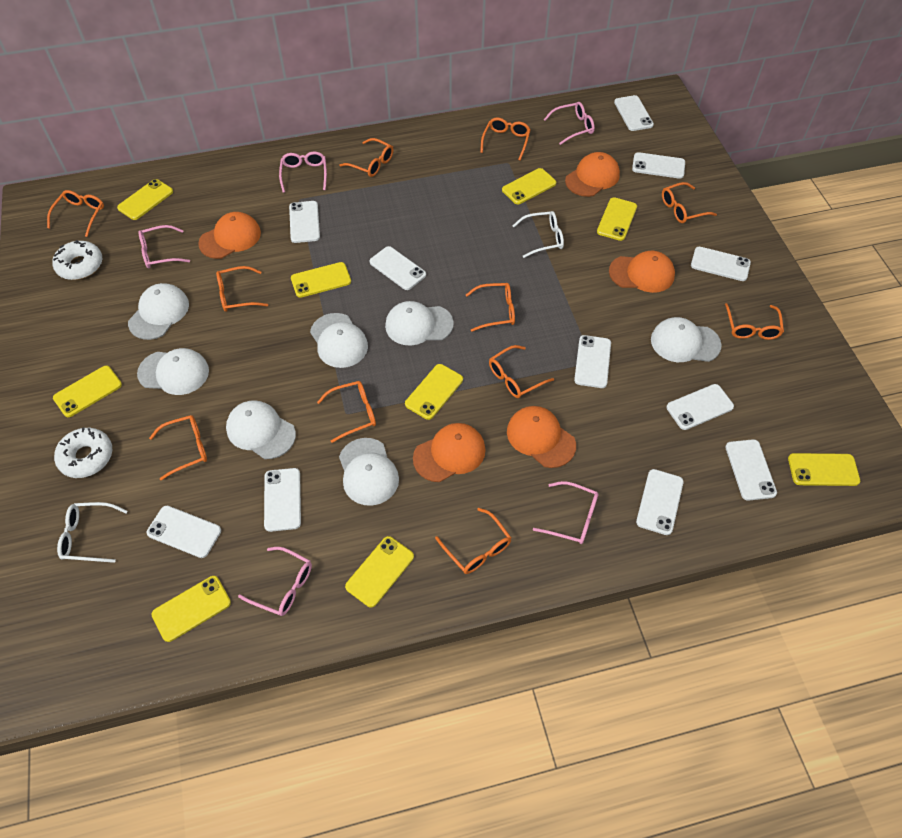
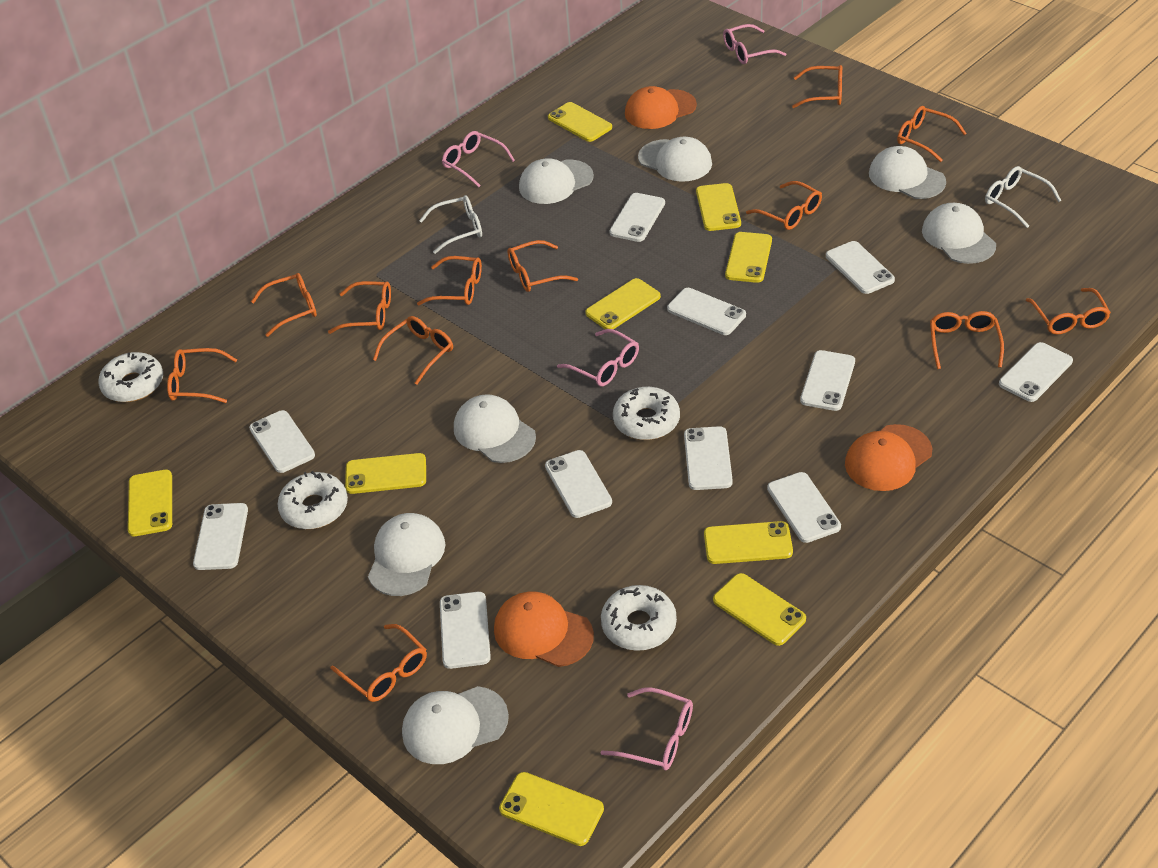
orange cap: 5 -> 3
orange glasses: 11 -> 12
pink glasses: 5 -> 4
white donut: 2 -> 4

